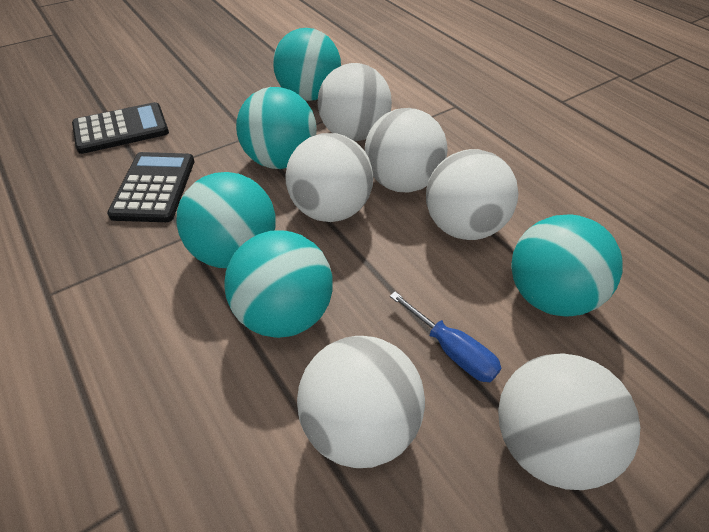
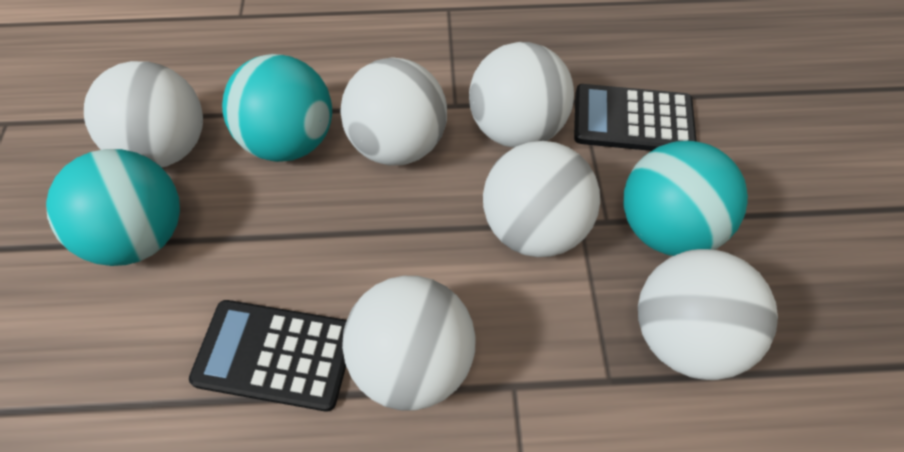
blue screwdriver: 1 -> 0
turquoise ball: 5 -> 3

